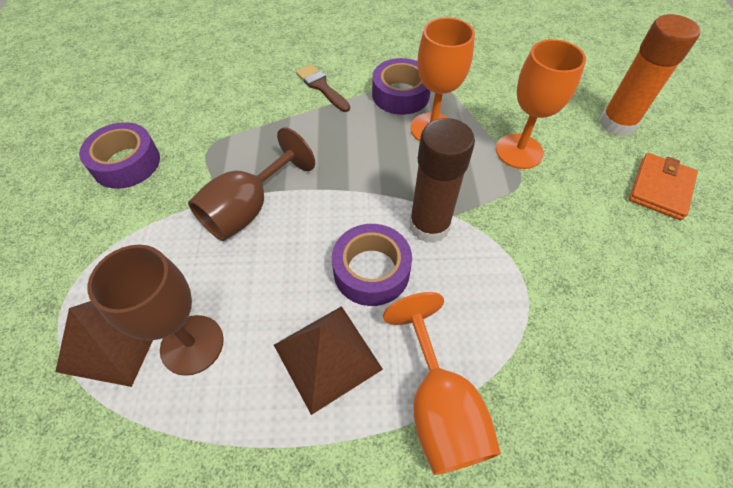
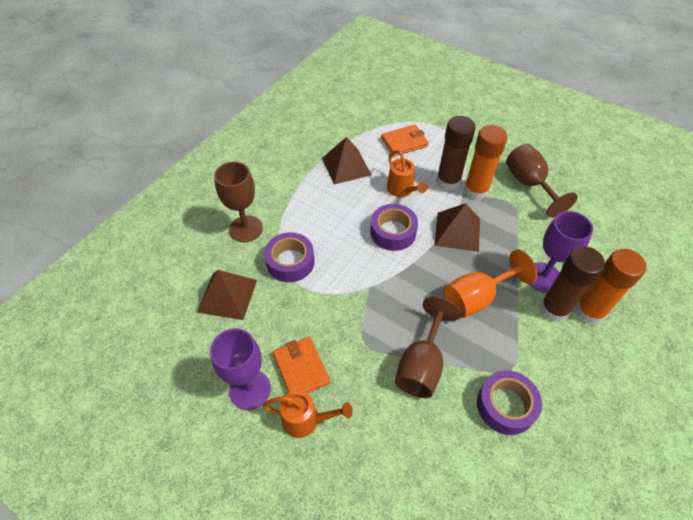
brown brush: 1 -> 0
brown glue stick: 1 -> 2
brown goblet: 2 -> 3
brown pyramid: 2 -> 3
orange glue stick: 1 -> 2
orange goblet: 3 -> 1
orange wallet: 1 -> 2
orange watering can: 0 -> 2
purple goblet: 0 -> 2

